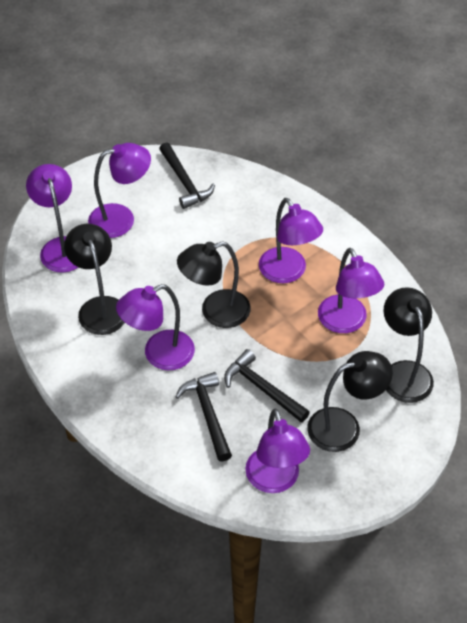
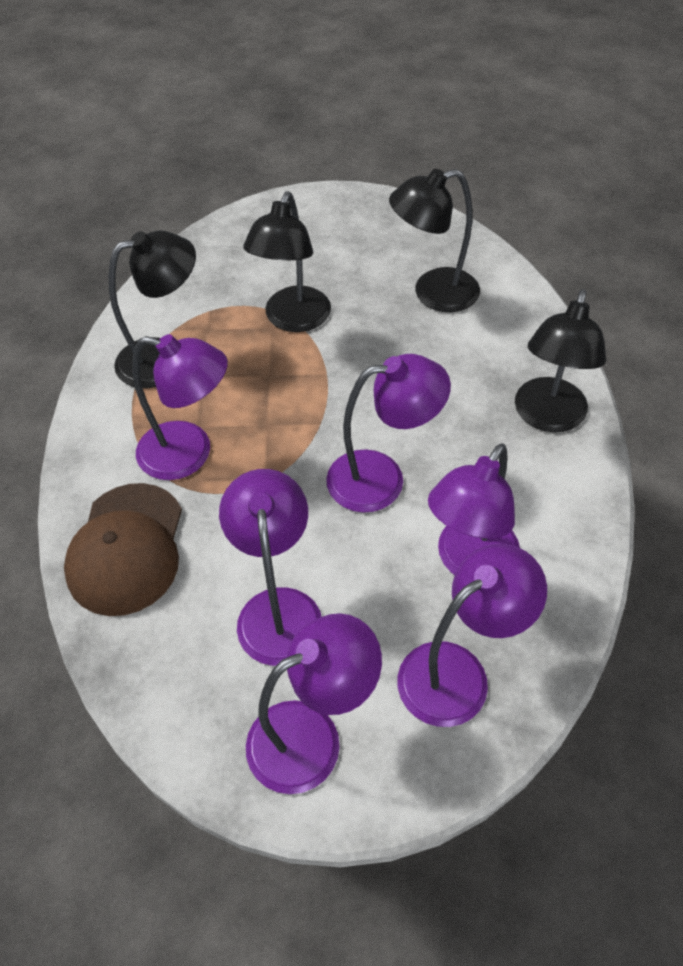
black hammer: 3 -> 0
brown cap: 0 -> 1

